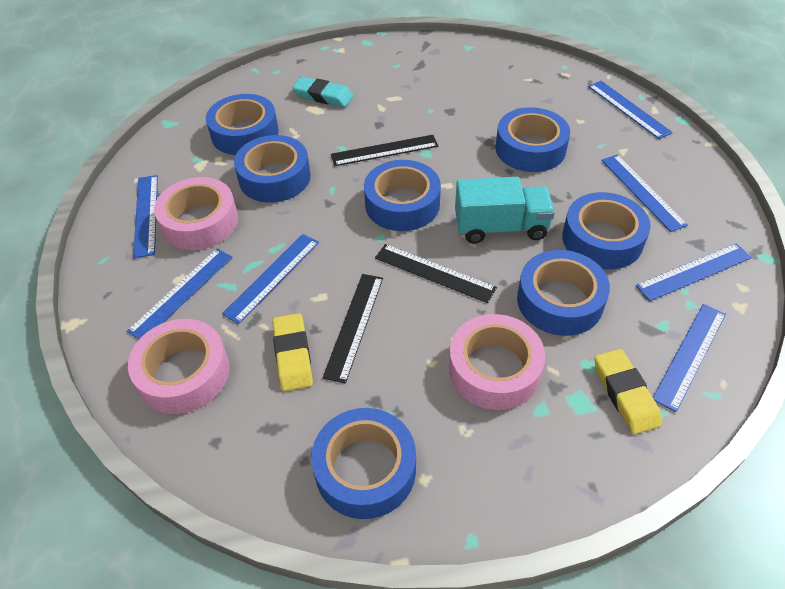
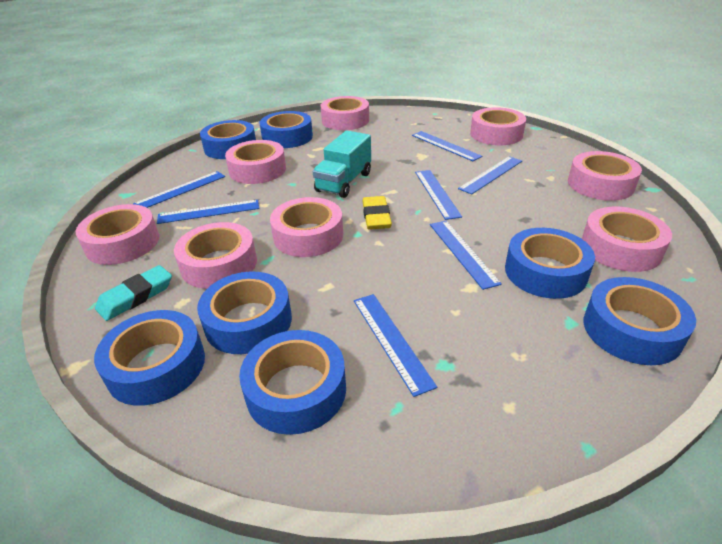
black ruler: 3 -> 0
pink tape: 3 -> 8
yellow eraser: 2 -> 1

